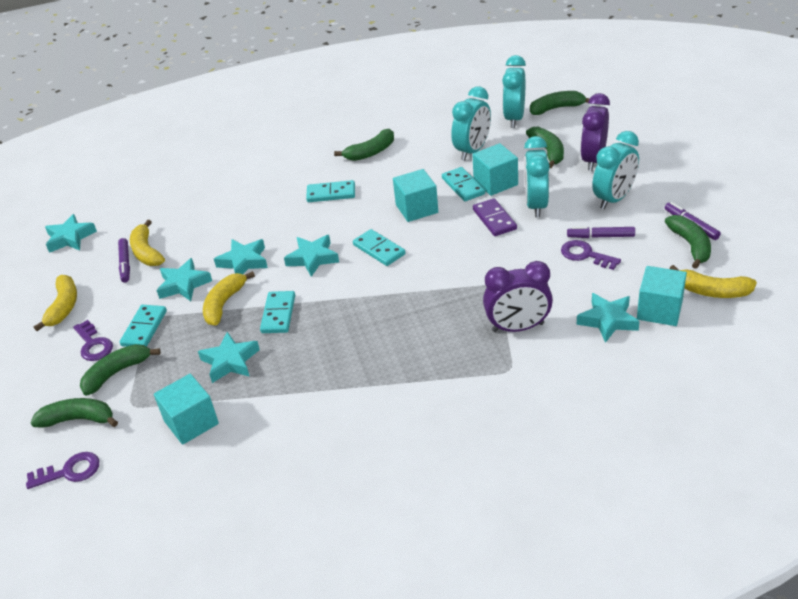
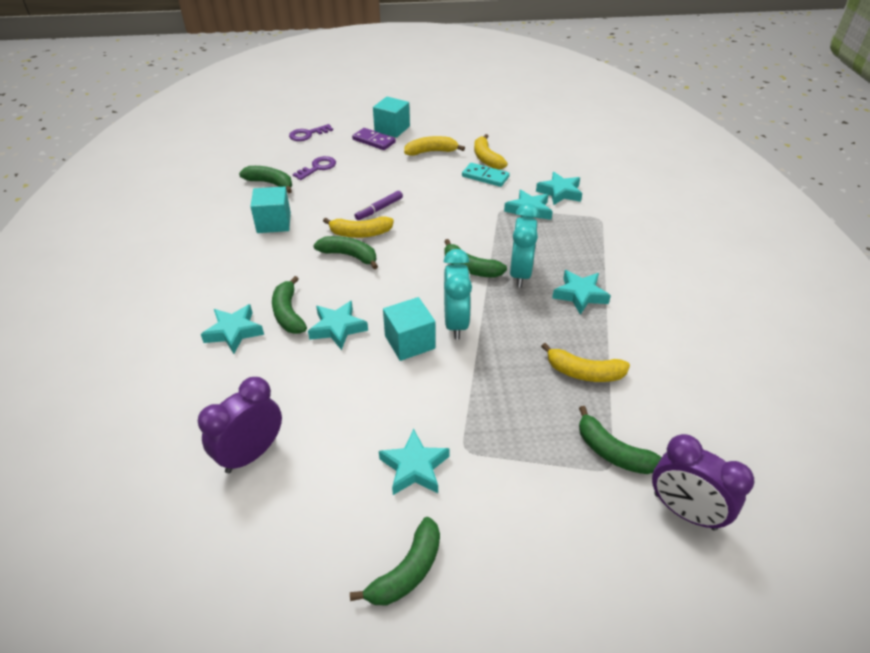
purple key: 3 -> 2
purple marker: 3 -> 1
turquoise clock: 4 -> 2
turquoise cube: 4 -> 3
turquoise domino: 5 -> 1

